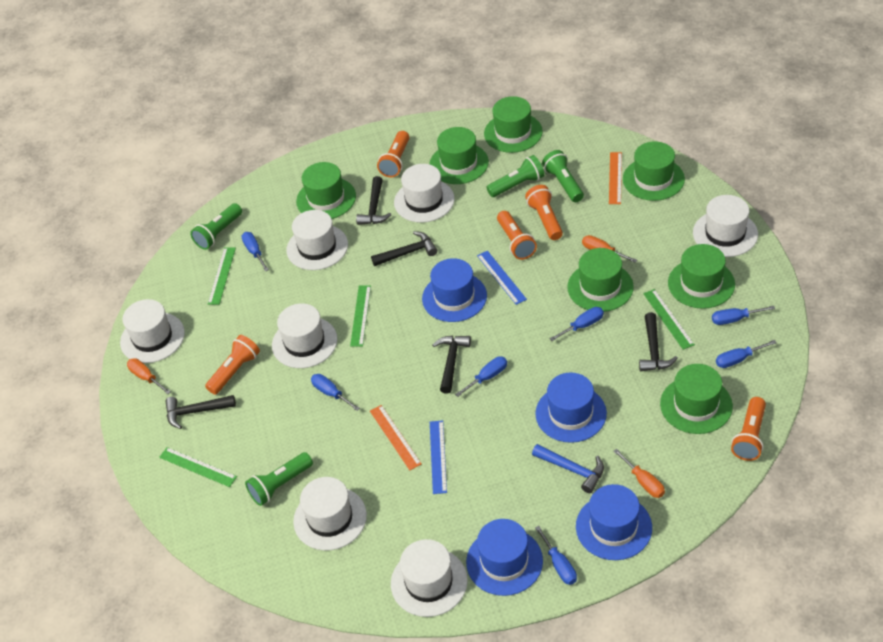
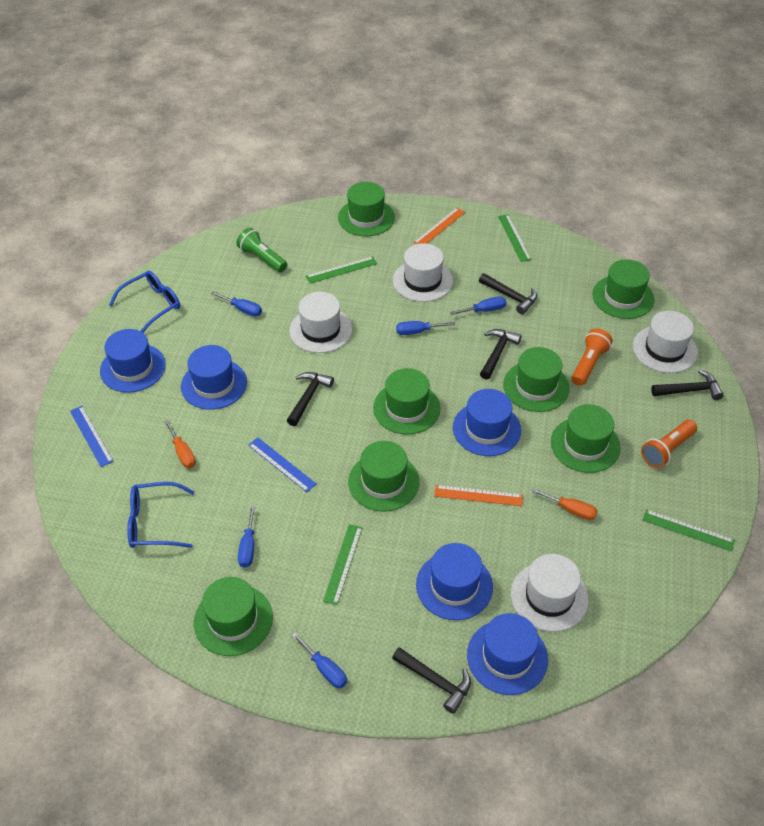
blue glasses: 0 -> 2
blue hammer: 1 -> 0
blue hat: 4 -> 5
blue screwdriver: 7 -> 5
green flashlight: 4 -> 1
orange flashlight: 5 -> 2
orange screwdriver: 3 -> 2
white hat: 7 -> 4

